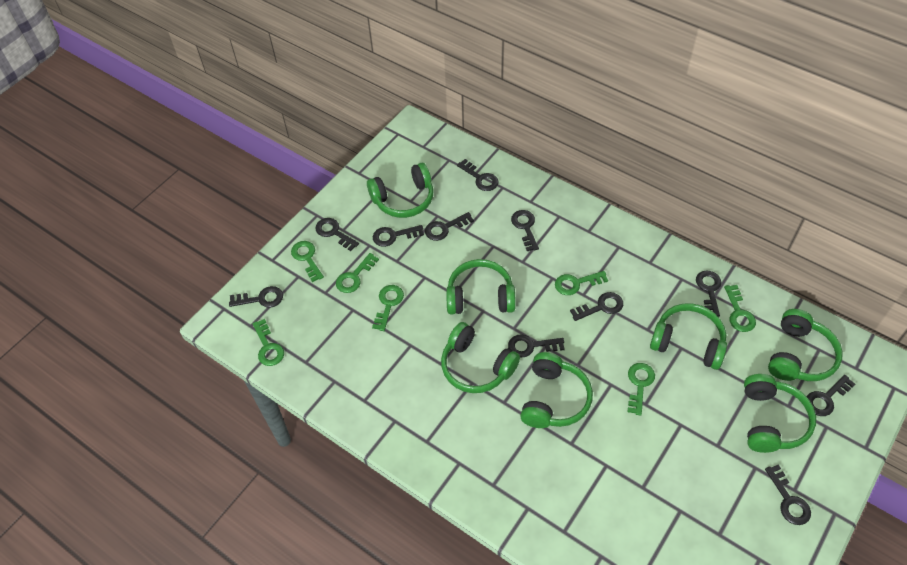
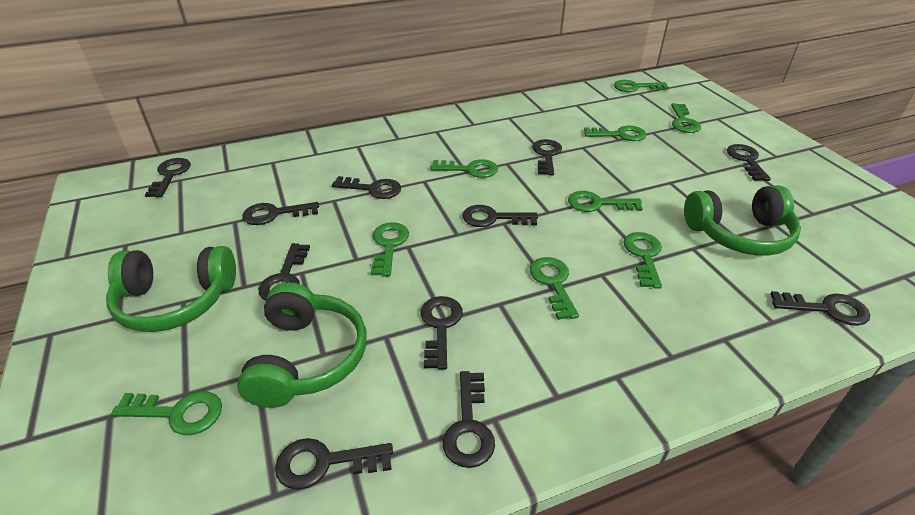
green headphones: 7 -> 3
green key: 7 -> 9

